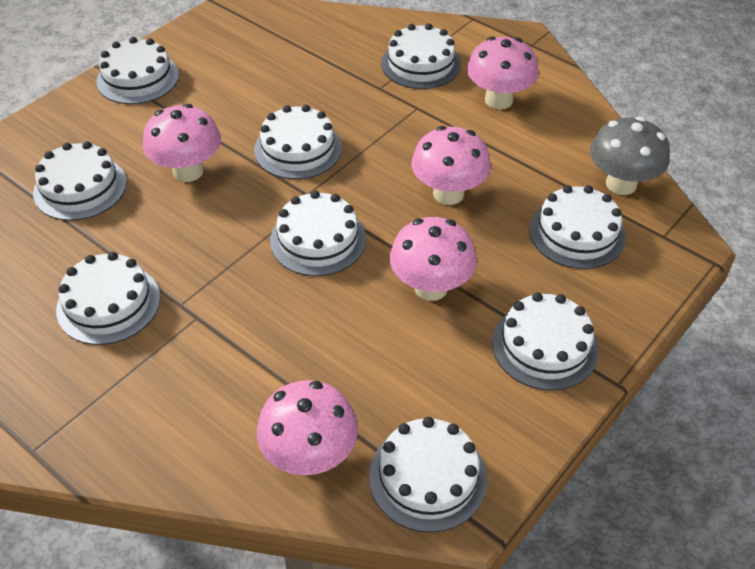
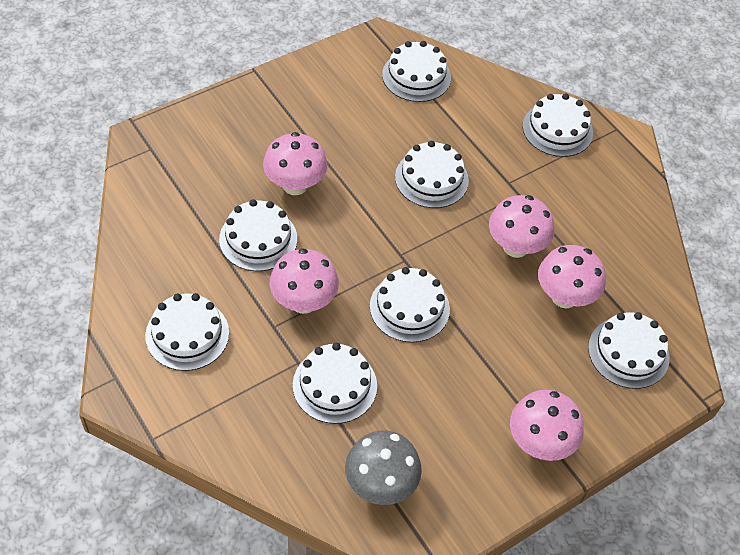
white cake: 9 -> 8

